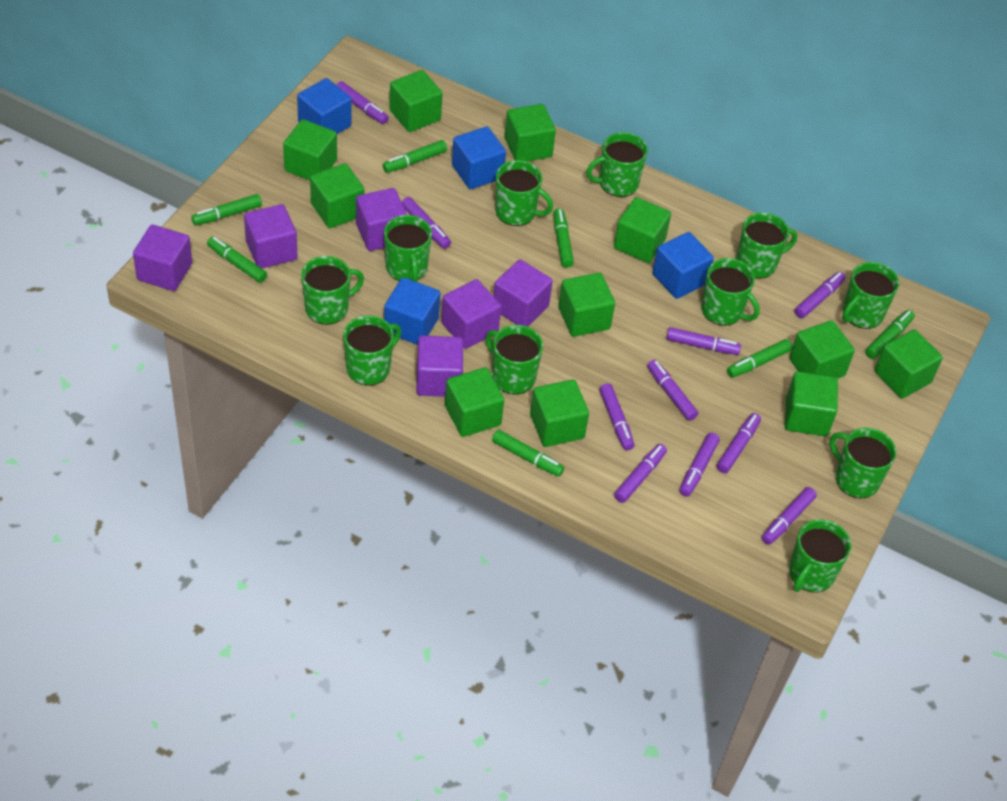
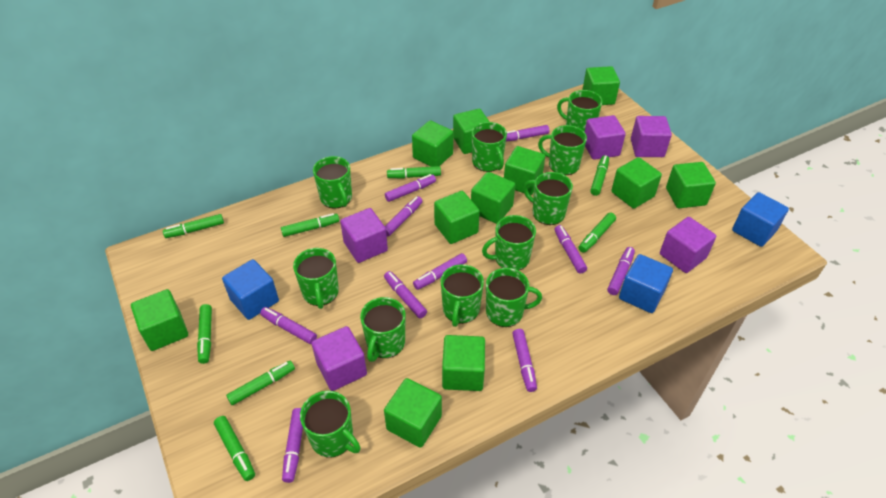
blue cube: 4 -> 3
green marker: 7 -> 8
purple cube: 6 -> 5

